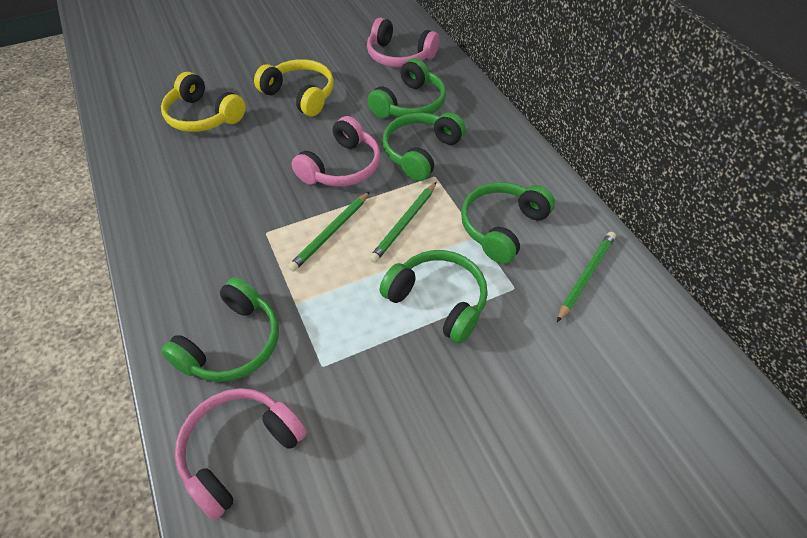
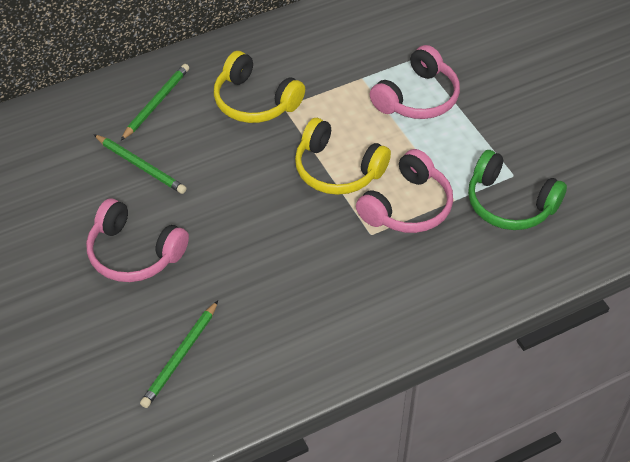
green headphones: 5 -> 1

